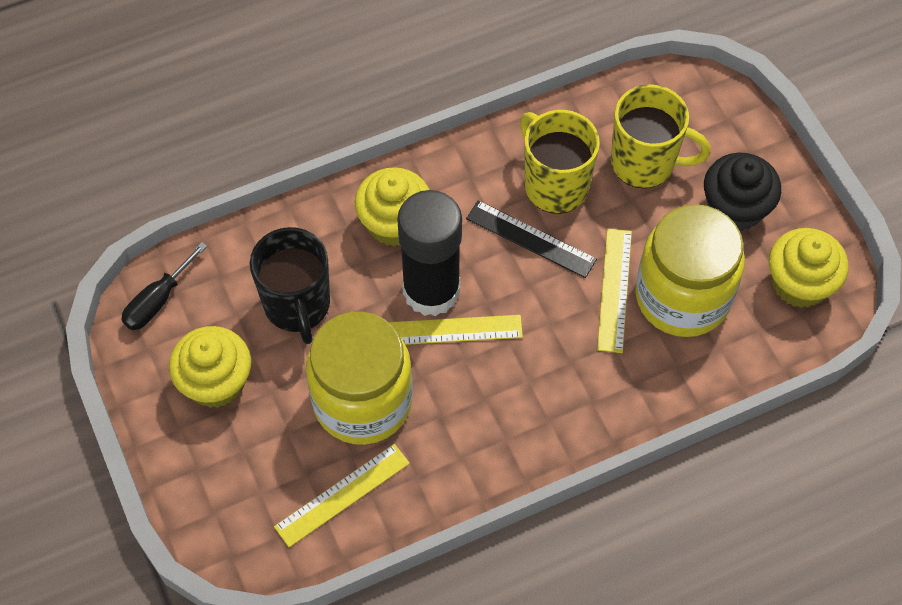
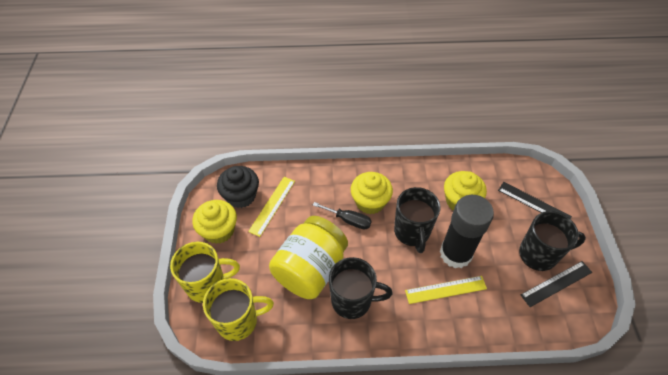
black mug: 1 -> 3
black ruler: 1 -> 2
yellow jar: 2 -> 1
yellow ruler: 3 -> 2

